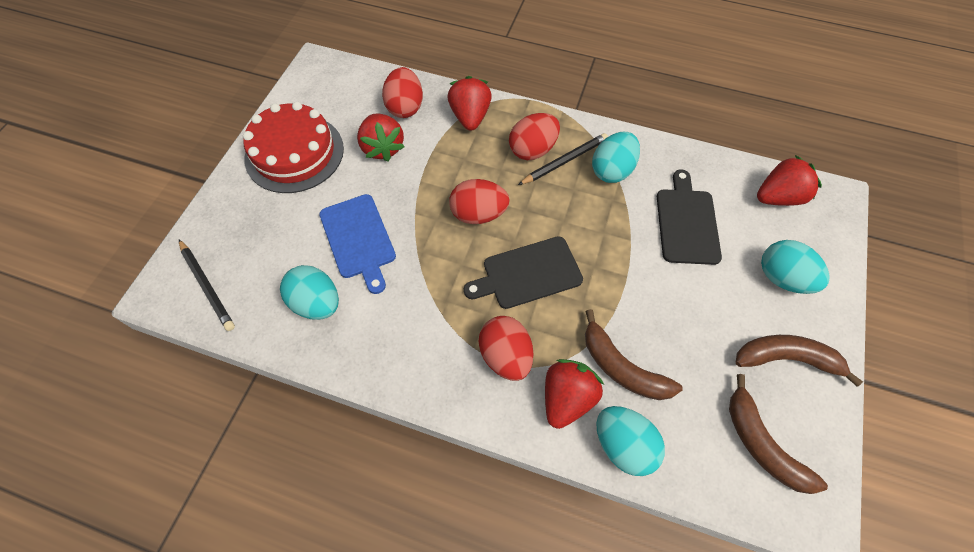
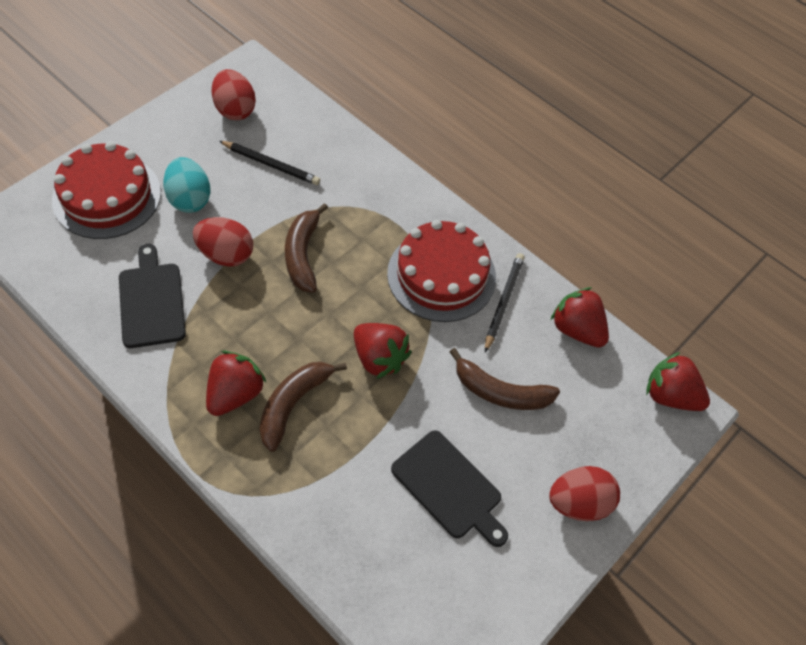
blue cutting board: 1 -> 0
red cake: 1 -> 2
red egg: 4 -> 3
turquoise egg: 4 -> 1

